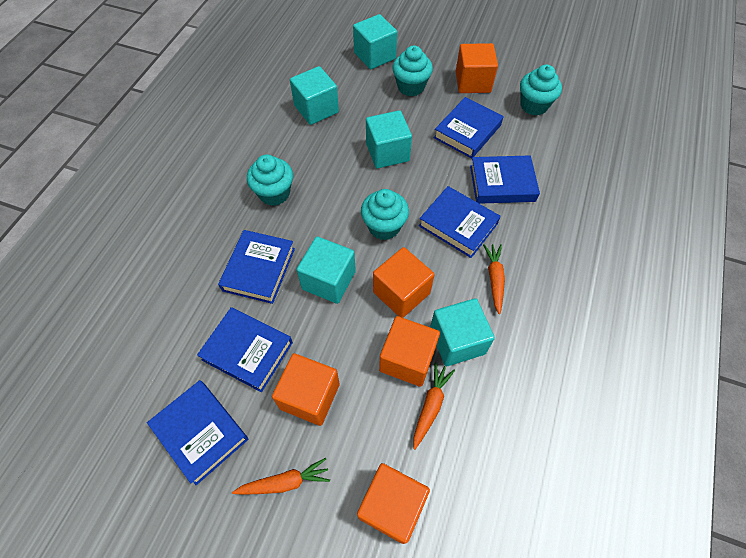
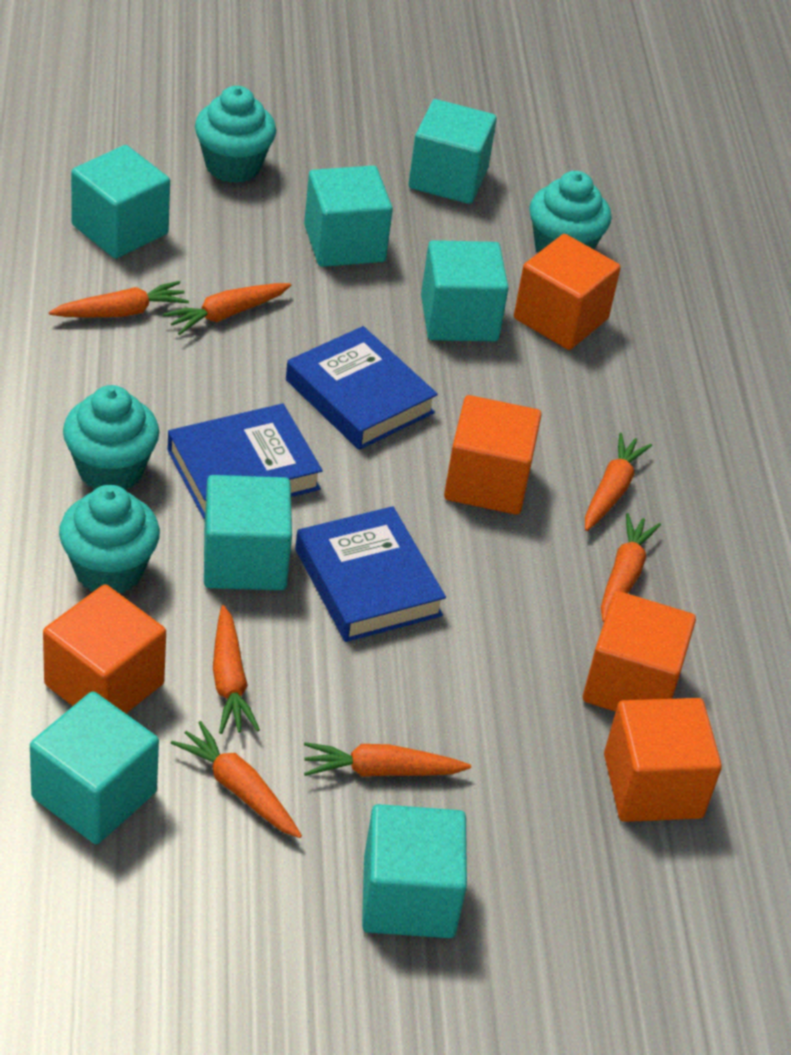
blue book: 6 -> 3
orange carrot: 3 -> 7
turquoise cube: 5 -> 7

